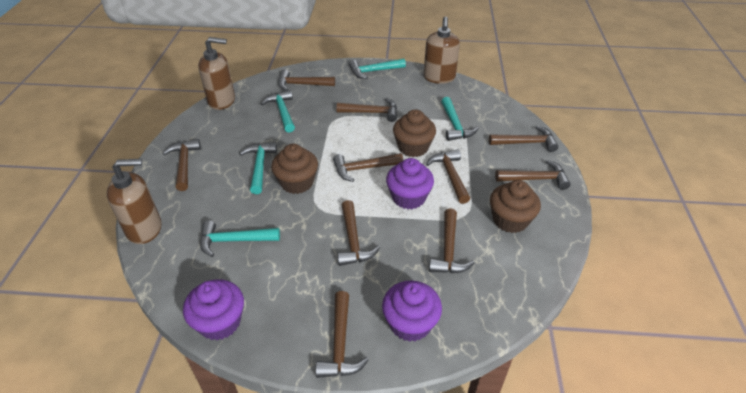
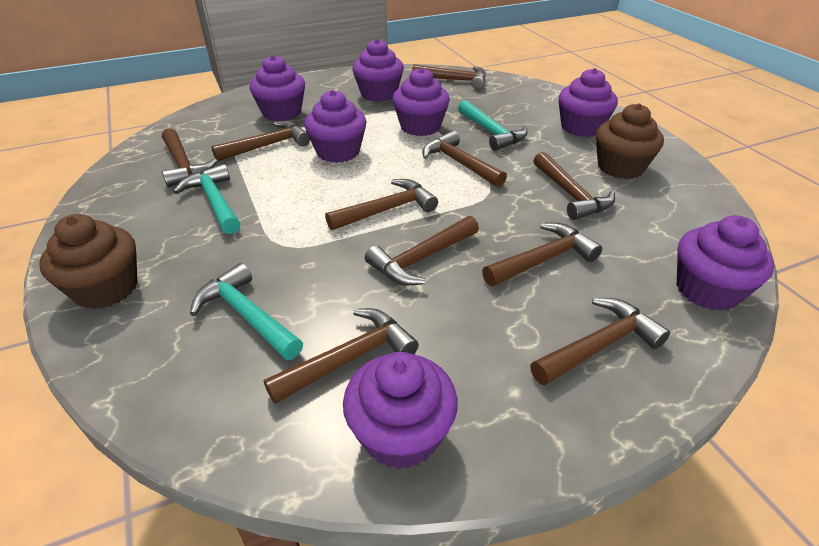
brown cupcake: 3 -> 2
brown soap dispenser: 3 -> 0
purple cupcake: 3 -> 7
turquoise hammer: 5 -> 3

